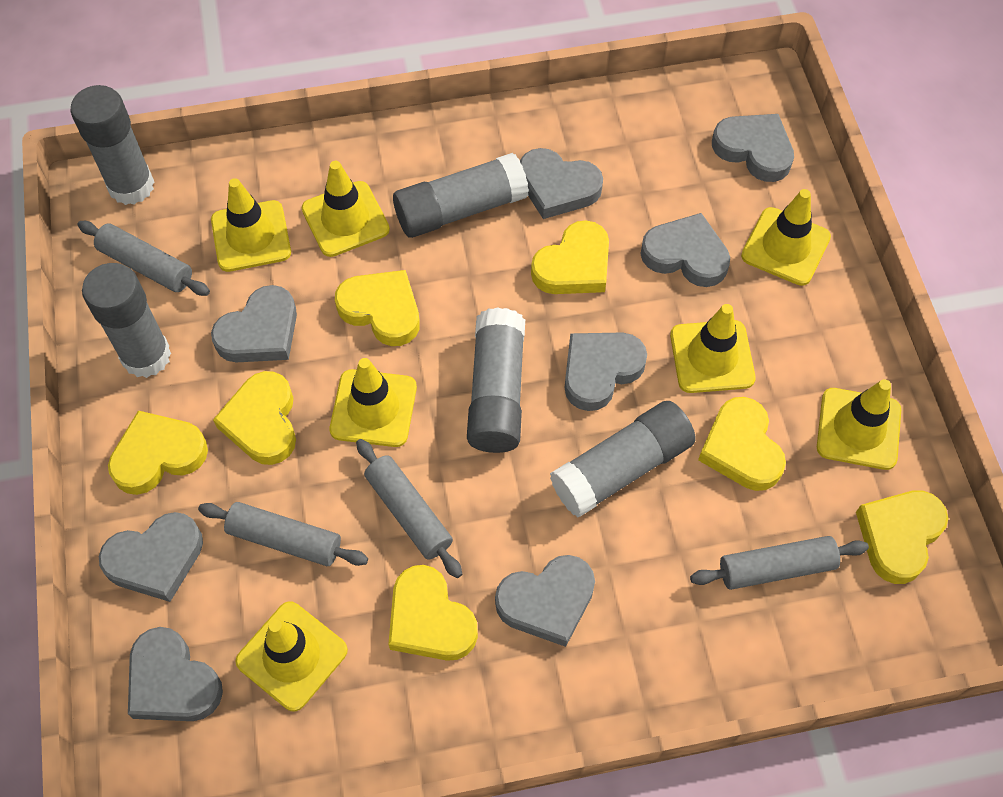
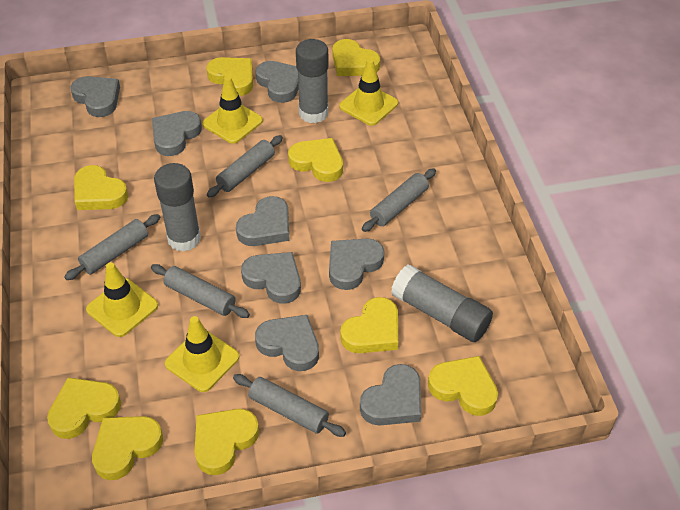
grey glue stick: 5 -> 3
grey rolling pin: 4 -> 5
yellow heart: 7 -> 9
yellow traffic cone: 7 -> 4

